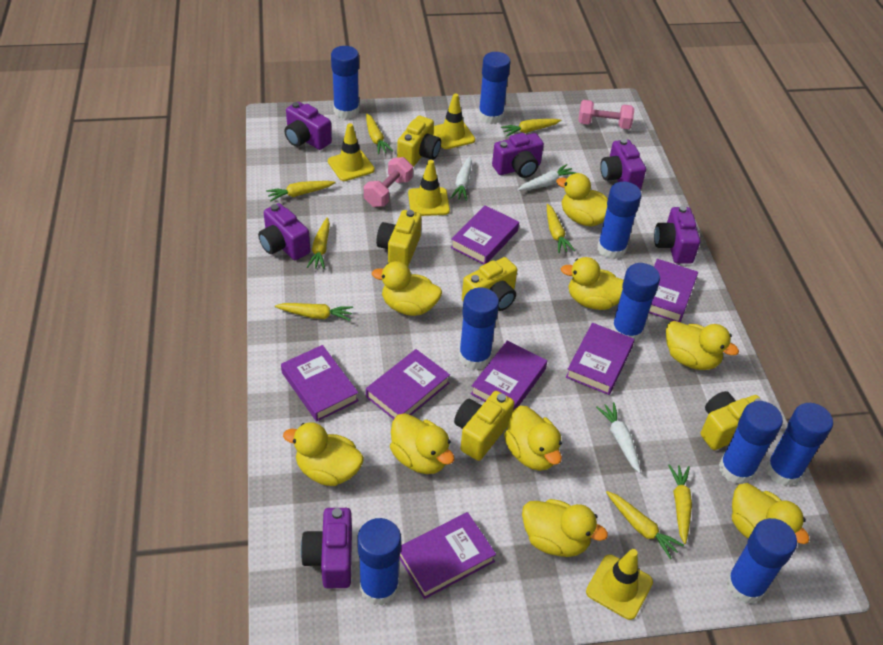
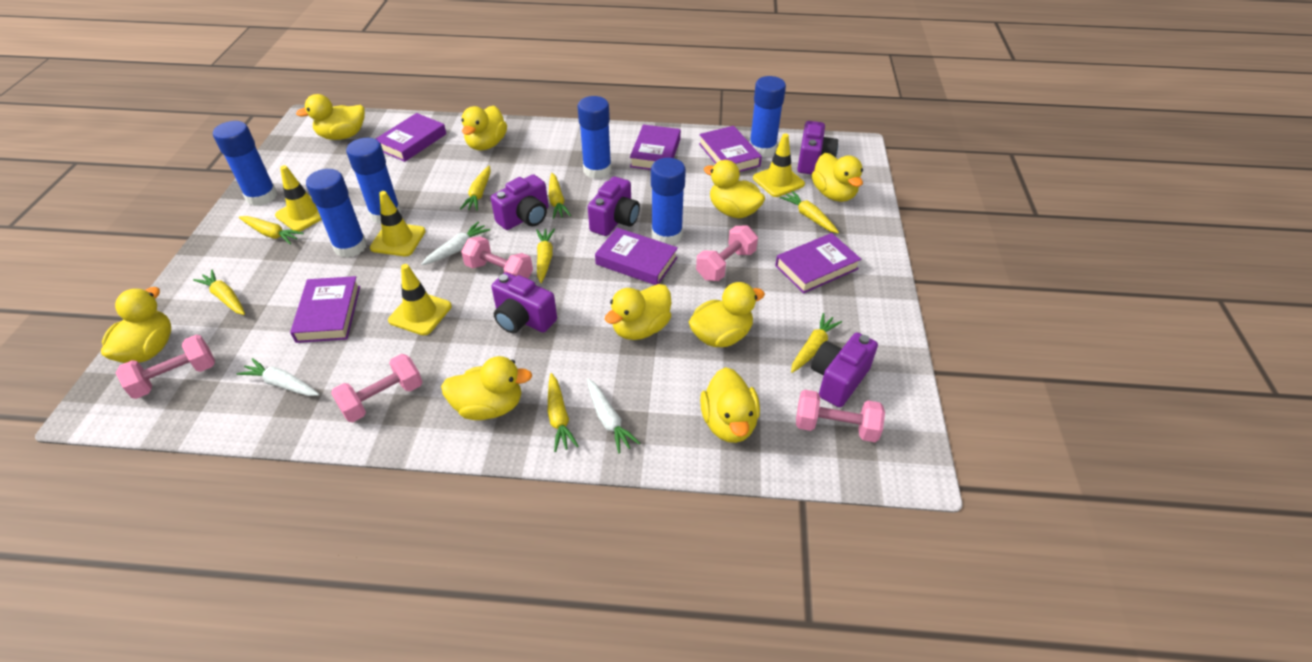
blue glue stick: 9 -> 6
pink dumbbell: 2 -> 5
purple book: 7 -> 6
purple camera: 6 -> 5
yellow camera: 5 -> 0

